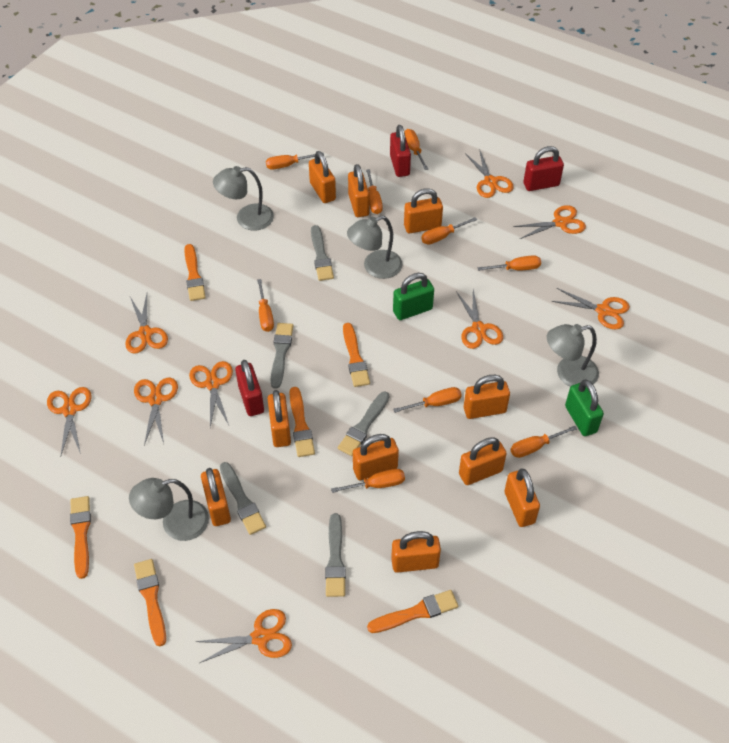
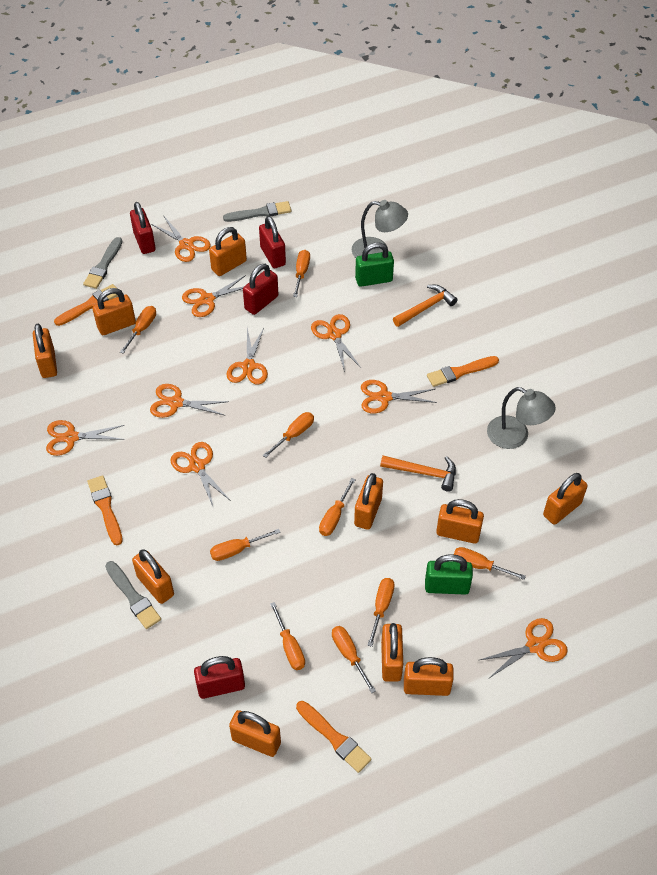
grey brush: 5 -> 3
grey lamp: 4 -> 2
orange brush: 6 -> 4
orange hammer: 0 -> 2
red padlock: 3 -> 4

